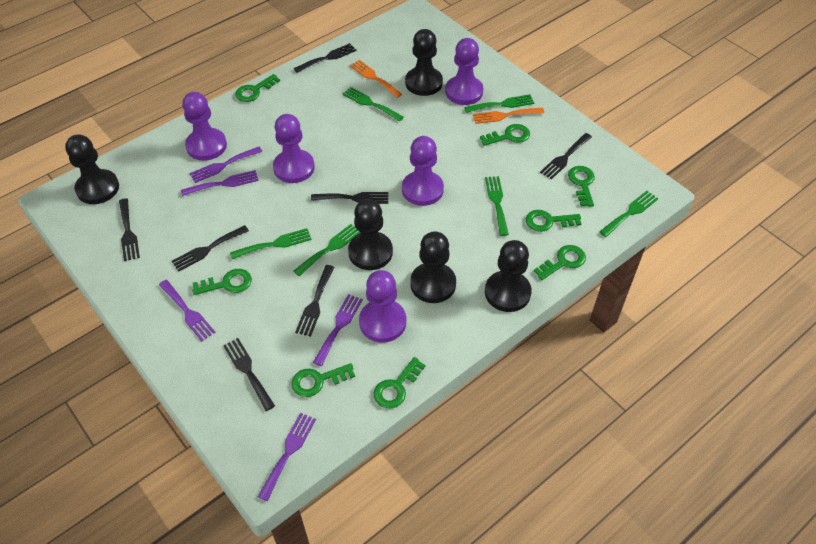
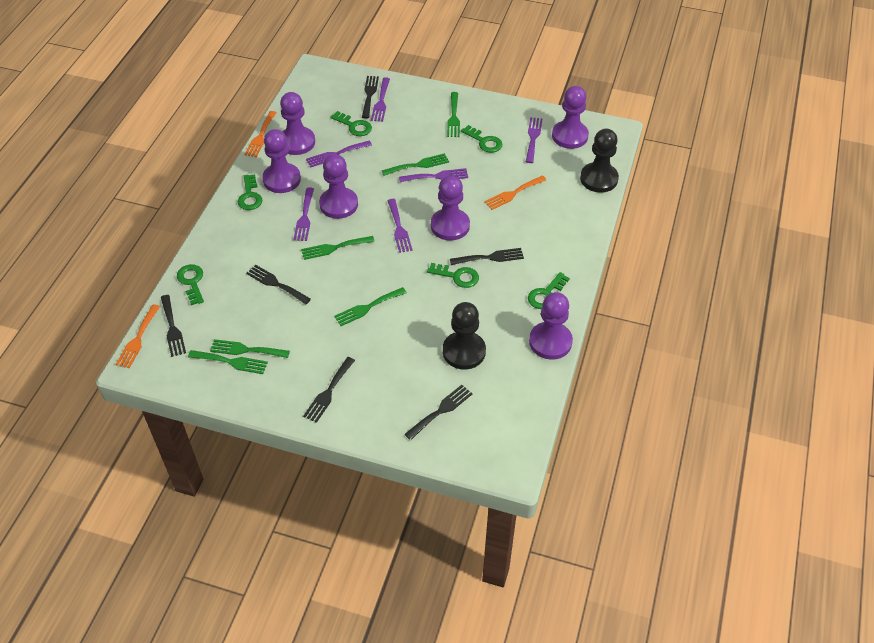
black fork: 7 -> 6
black pawn: 5 -> 2
green key: 8 -> 6
orange fork: 2 -> 3
purple fork: 5 -> 6
purple pawn: 5 -> 6

